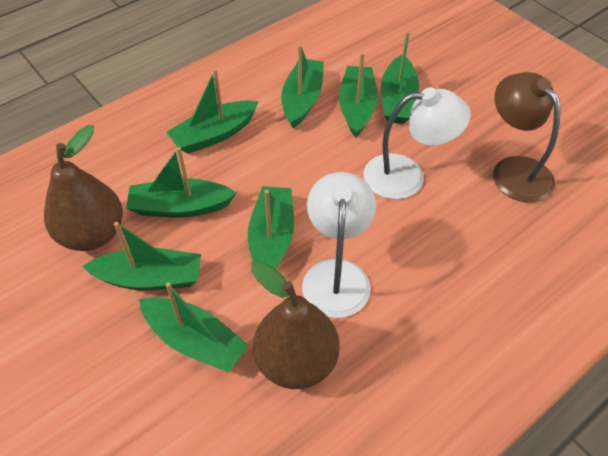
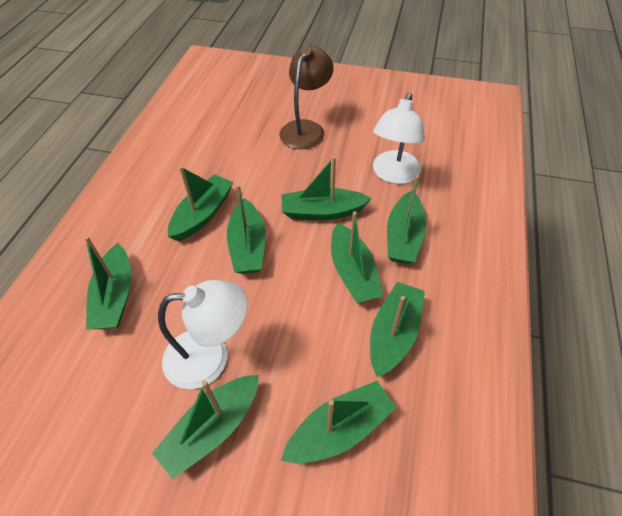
brown pear: 2 -> 0
green boat: 8 -> 9

